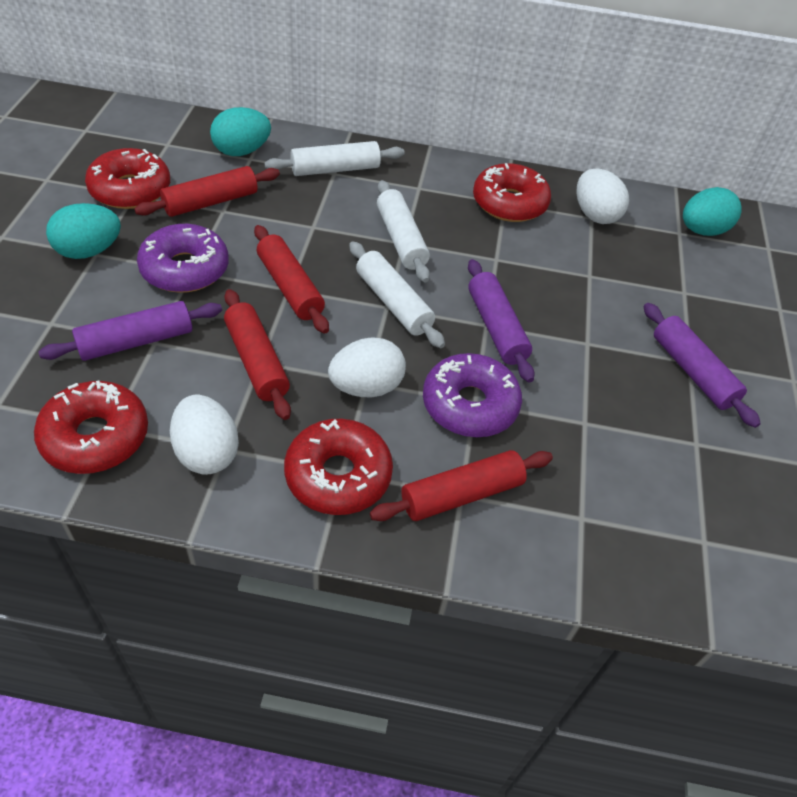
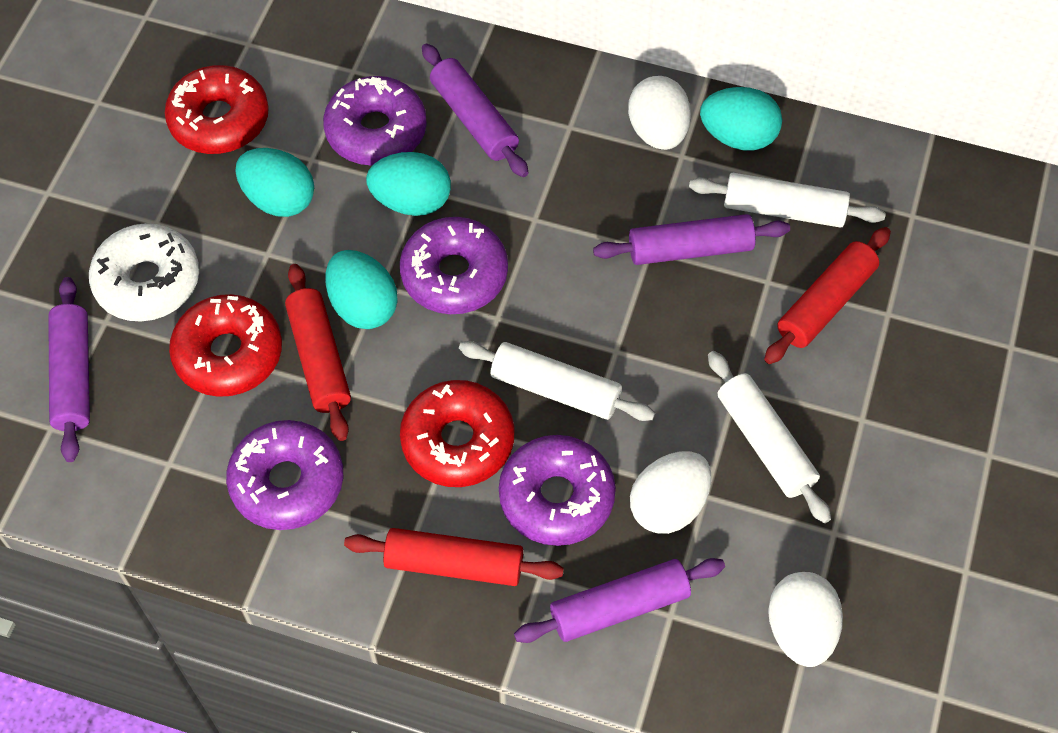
purple donut: 2 -> 4
purple rolling pin: 3 -> 4
red donut: 4 -> 3
red rolling pin: 4 -> 3
turquoise egg: 3 -> 4
white donut: 0 -> 1

